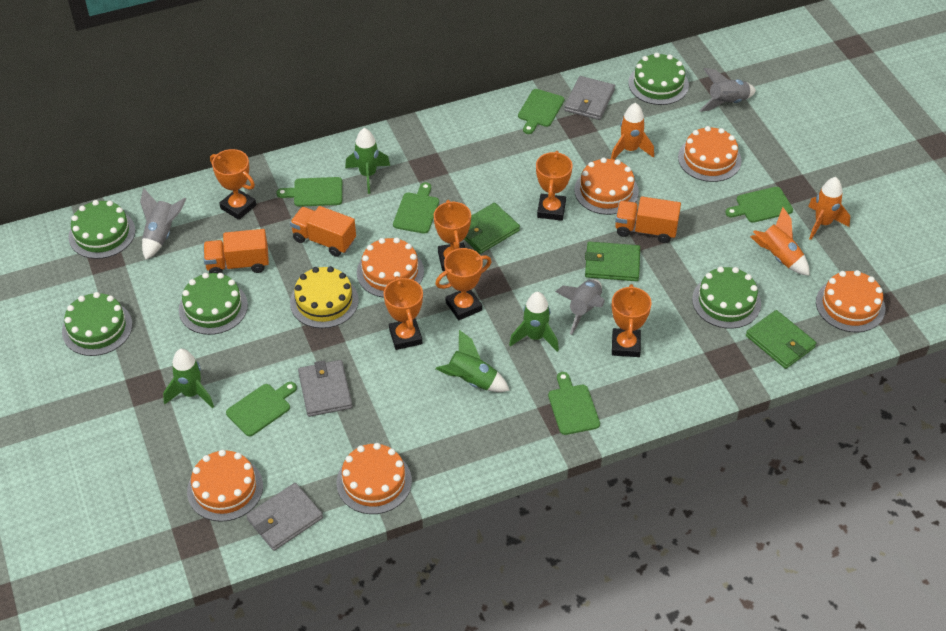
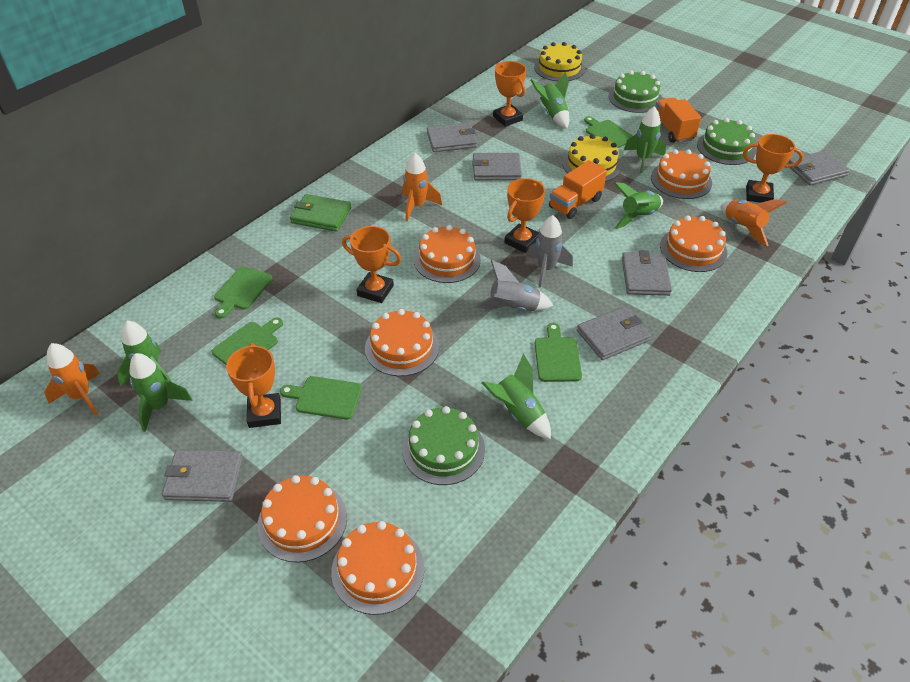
green cake: 5 -> 3
green cutting board: 6 -> 5
green rocket: 4 -> 6
green wallet: 3 -> 1
grey rocket: 3 -> 2
grey wallet: 3 -> 6
orange trophy: 6 -> 5
orange truck: 3 -> 2
yellow cake: 1 -> 2

